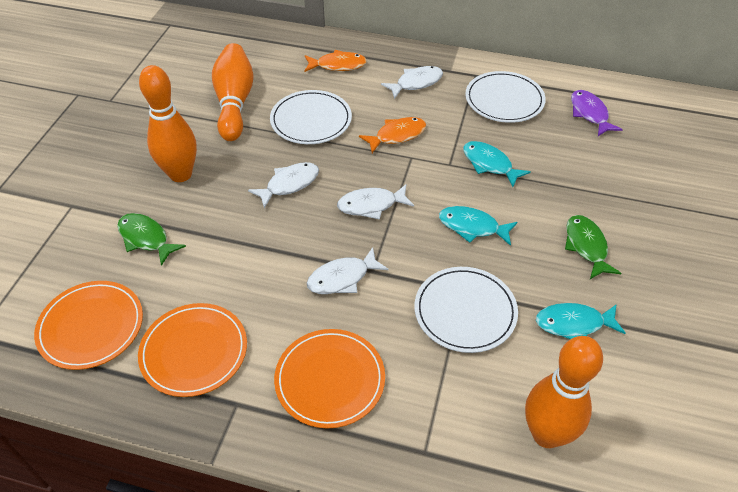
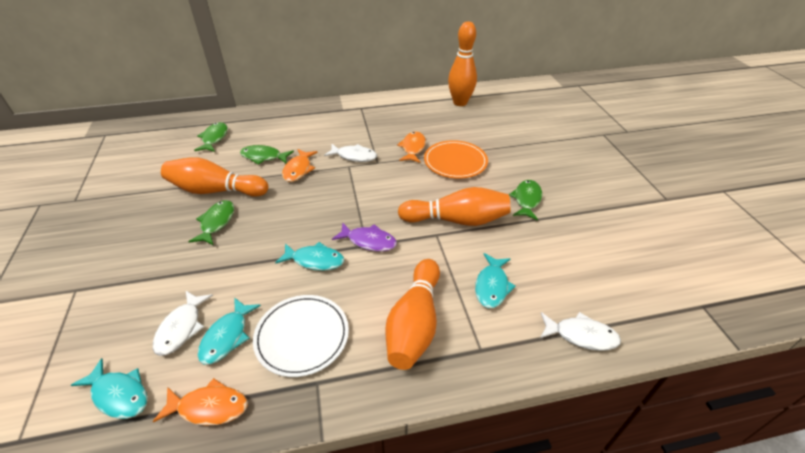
green fish: 2 -> 4
orange bowling pin: 3 -> 4
orange fish: 2 -> 3
orange plate: 3 -> 1
turquoise fish: 3 -> 4
white fish: 4 -> 3
white plate: 3 -> 1

